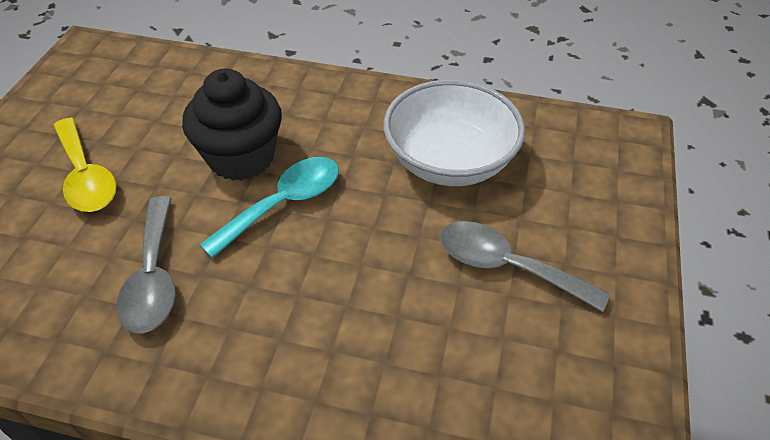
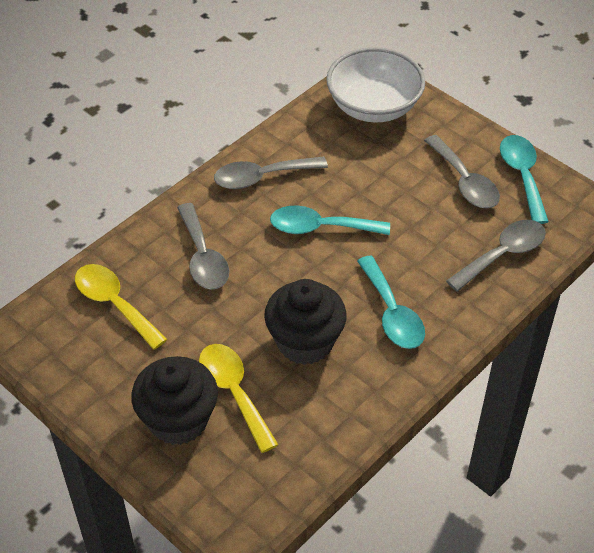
black cupcake: 1 -> 2
grey spoon: 2 -> 4
turquoise spoon: 1 -> 3
yellow spoon: 1 -> 2

